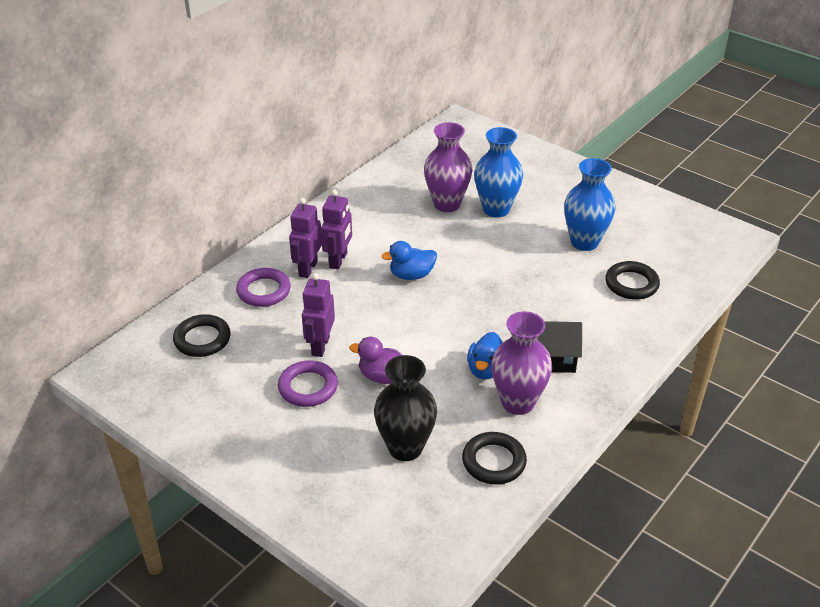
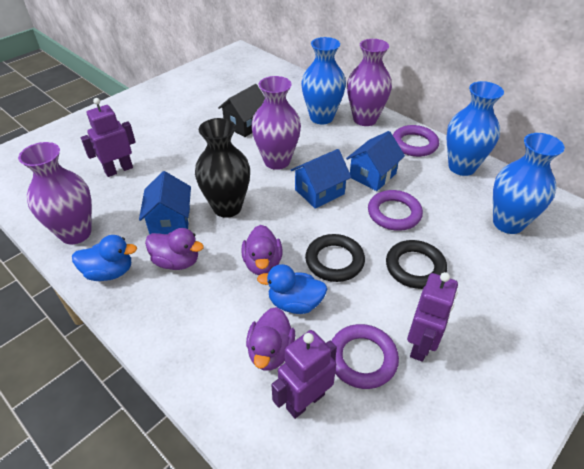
black ring: 3 -> 2
blue house: 0 -> 3
blue vase: 2 -> 3
purple duck: 1 -> 3
purple ring: 2 -> 3
purple vase: 2 -> 3

